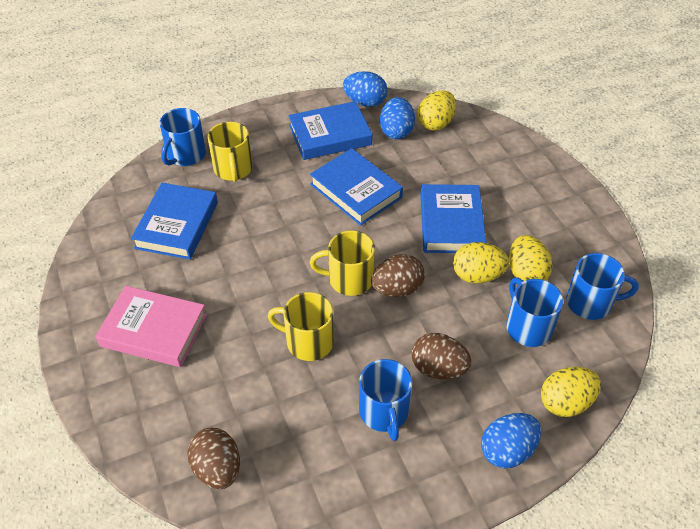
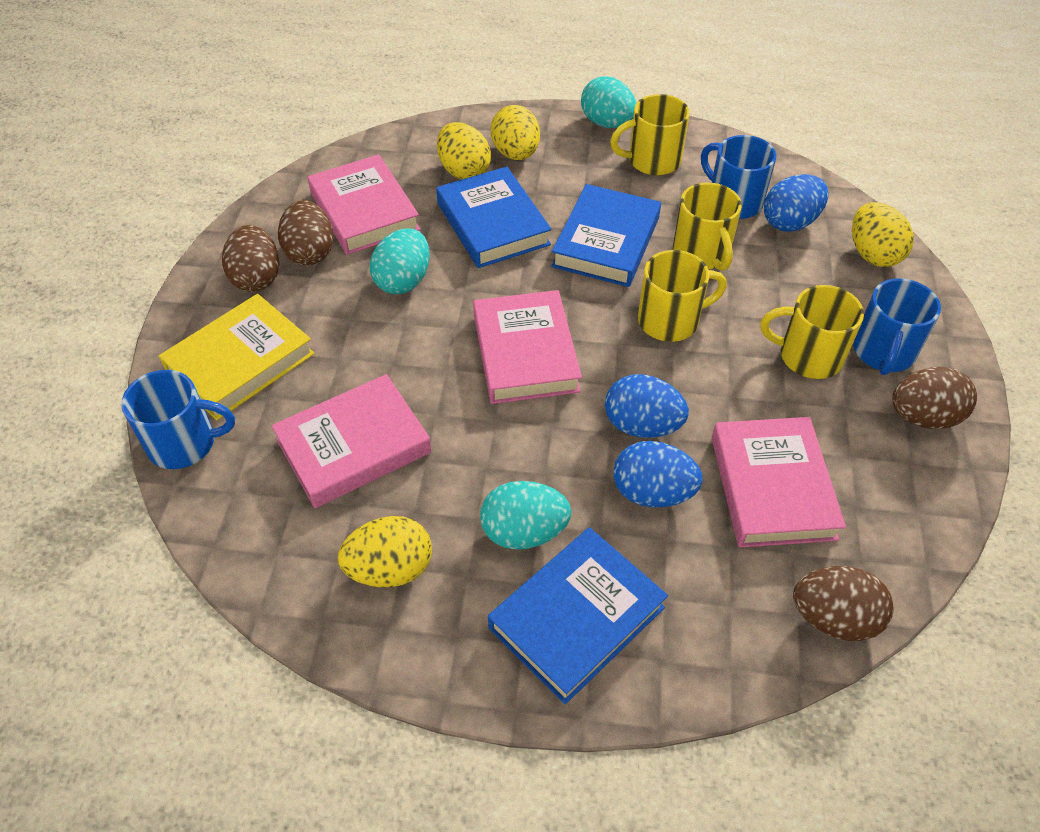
blue book: 4 -> 3
blue mug: 4 -> 3
brown egg: 3 -> 4
pink book: 1 -> 4
turquoise egg: 0 -> 3
yellow book: 0 -> 1
yellow mug: 3 -> 4

